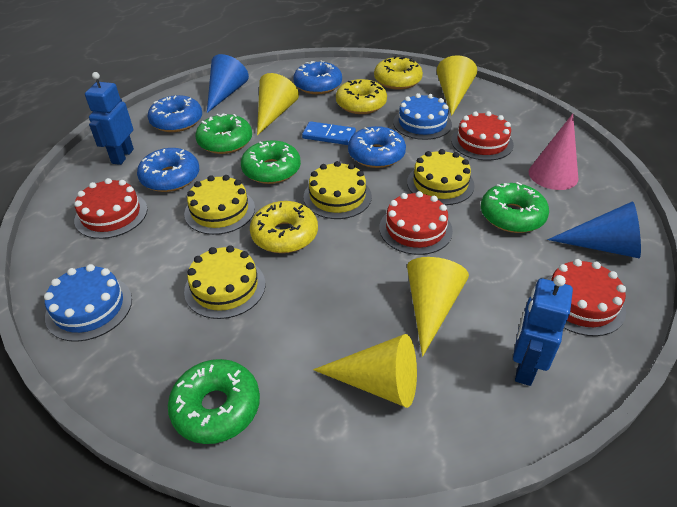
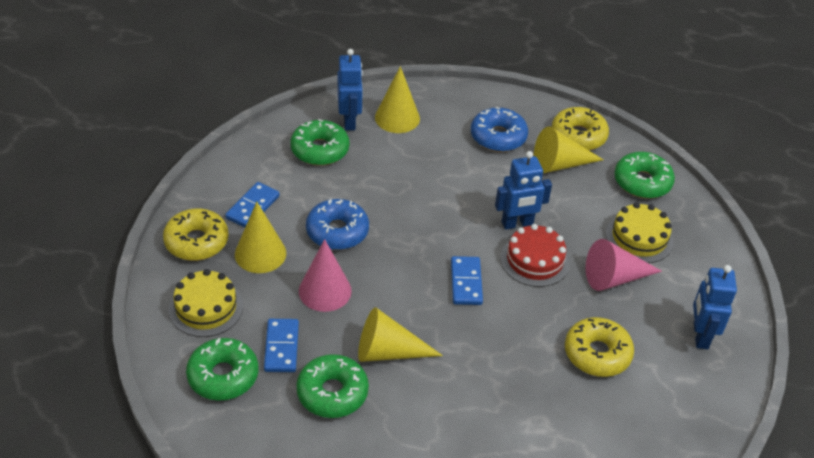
blue cake: 2 -> 0
blue cone: 2 -> 0
blue domino: 1 -> 3
blue donut: 4 -> 2
blue robot: 2 -> 3
pink cone: 1 -> 2
red cake: 4 -> 1
yellow cake: 4 -> 2

